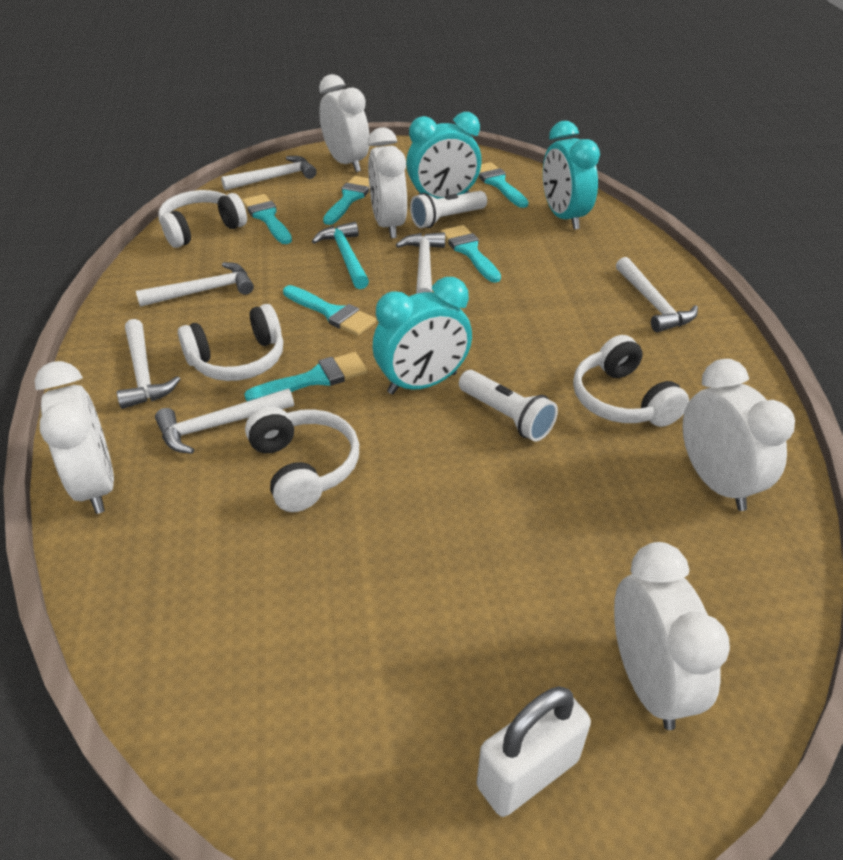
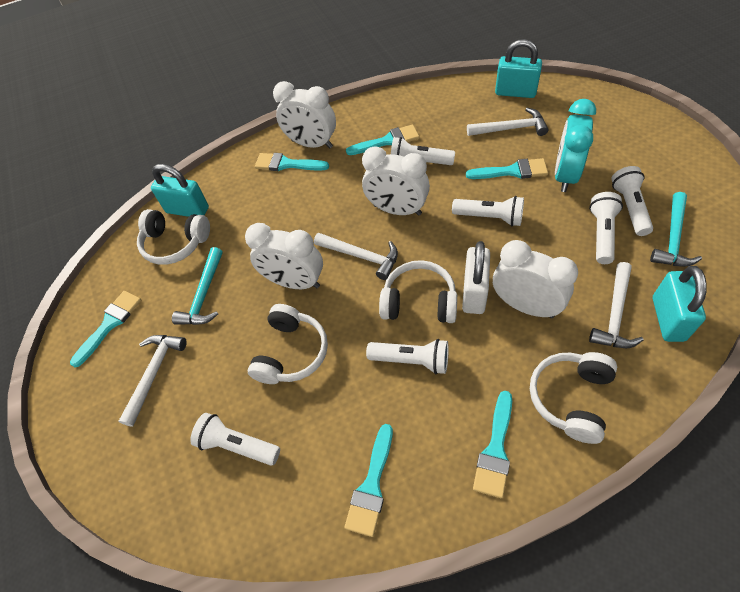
turquoise clock: 3 -> 1
turquoise hammer: 1 -> 2
turquoise padlock: 0 -> 3
white clock: 5 -> 4
white flashlight: 2 -> 6
white hammer: 6 -> 4

